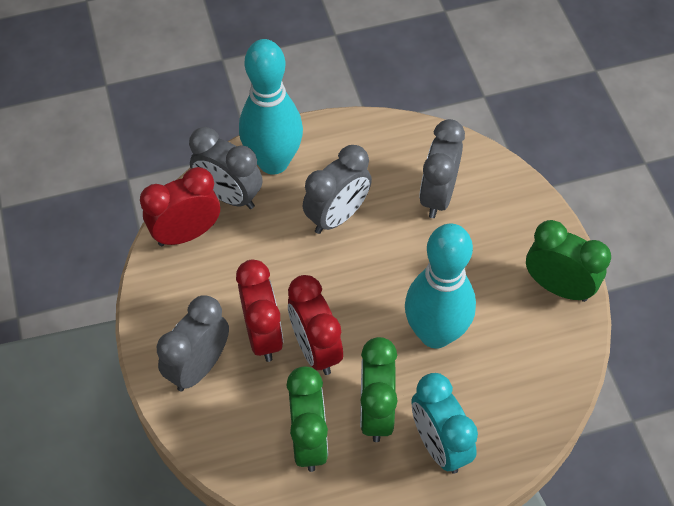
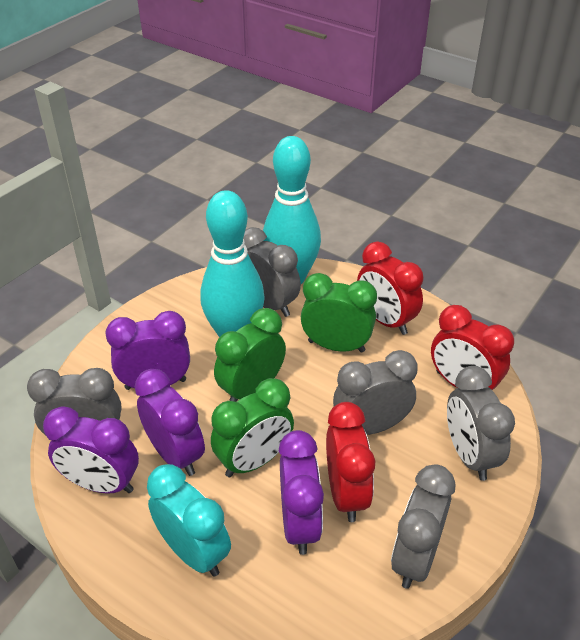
grey clock: 4 -> 5
purple clock: 0 -> 4

